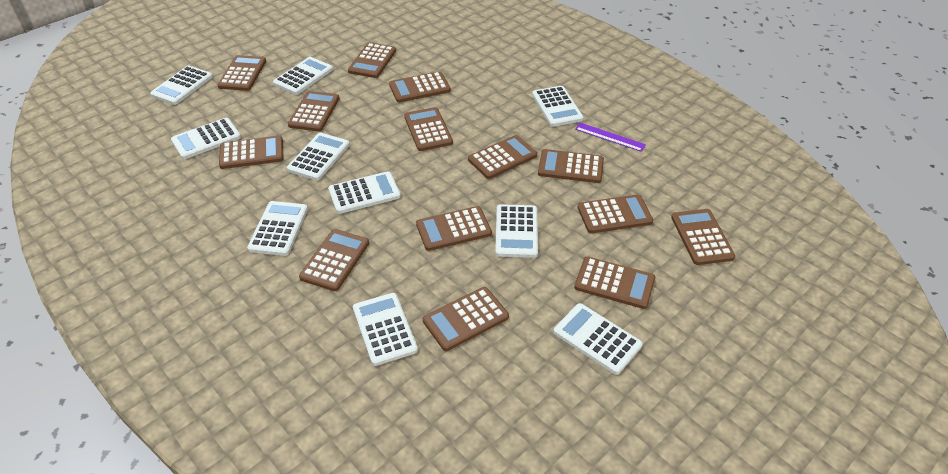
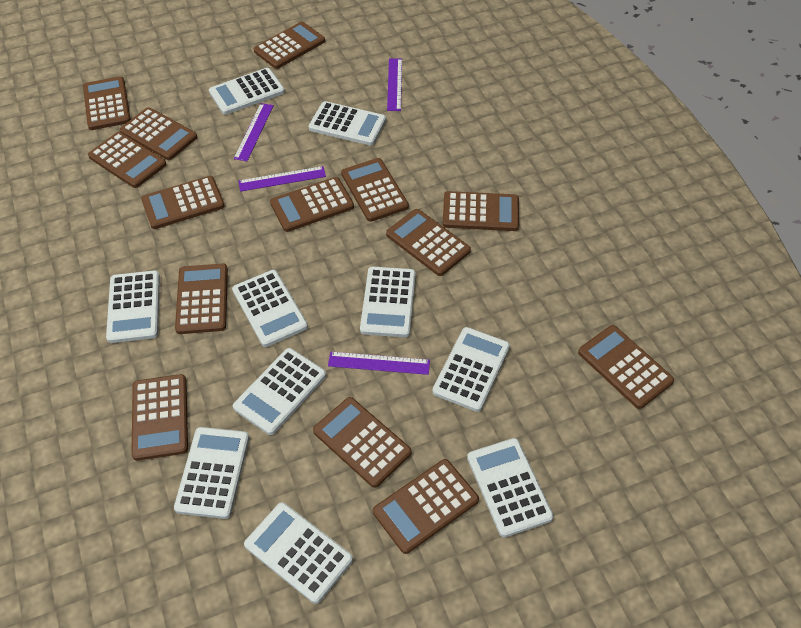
purple ruler: 1 -> 4

